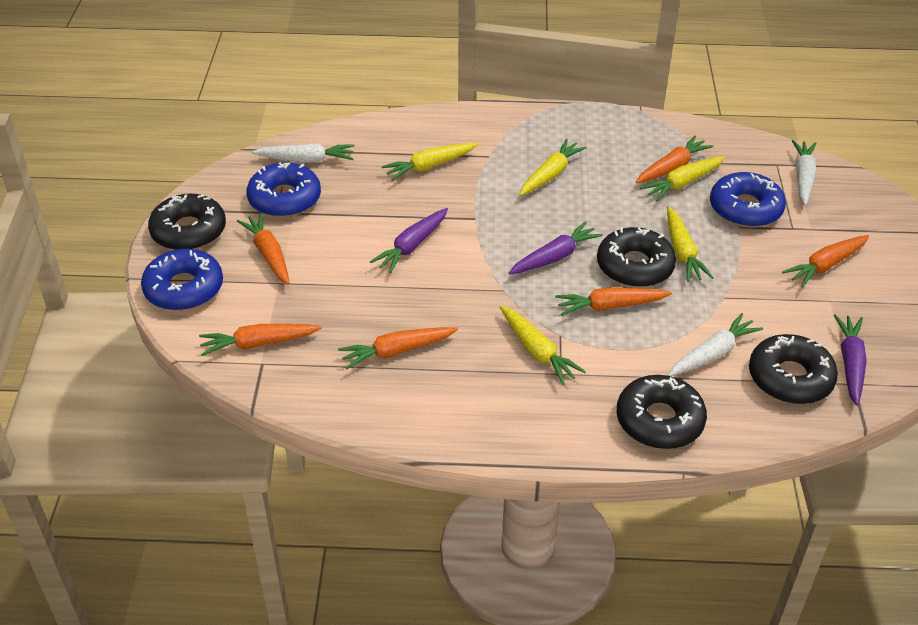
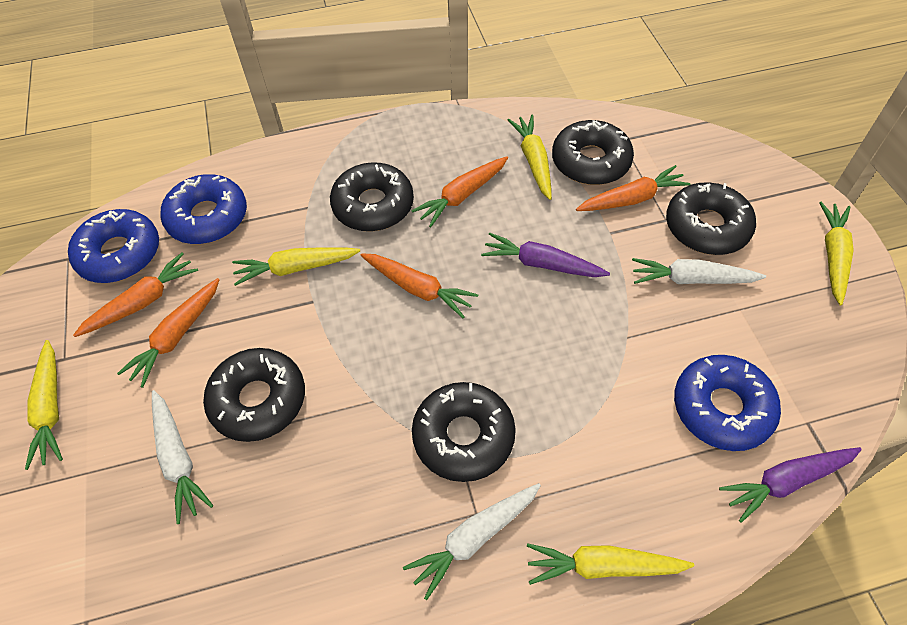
black donut: 4 -> 5
orange carrot: 6 -> 5
purple carrot: 3 -> 2

